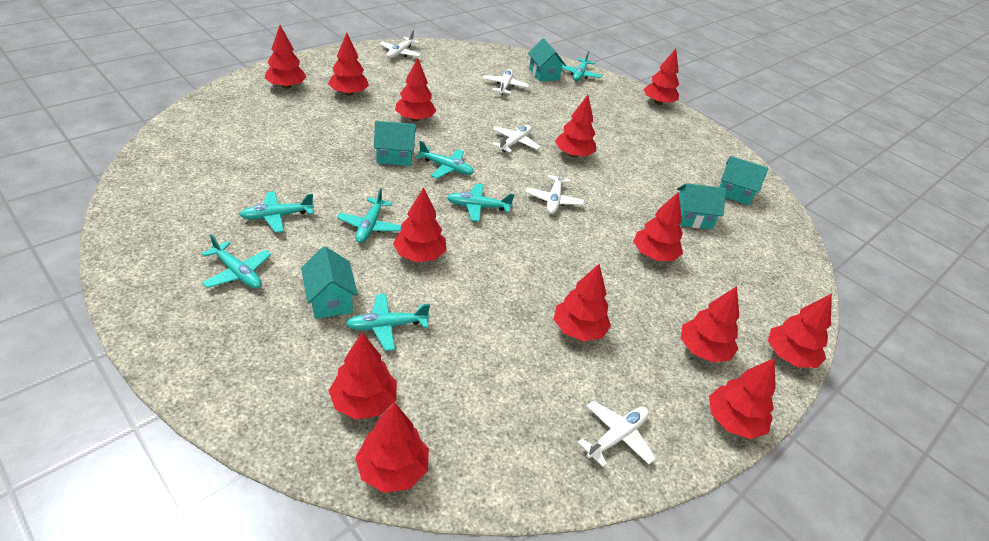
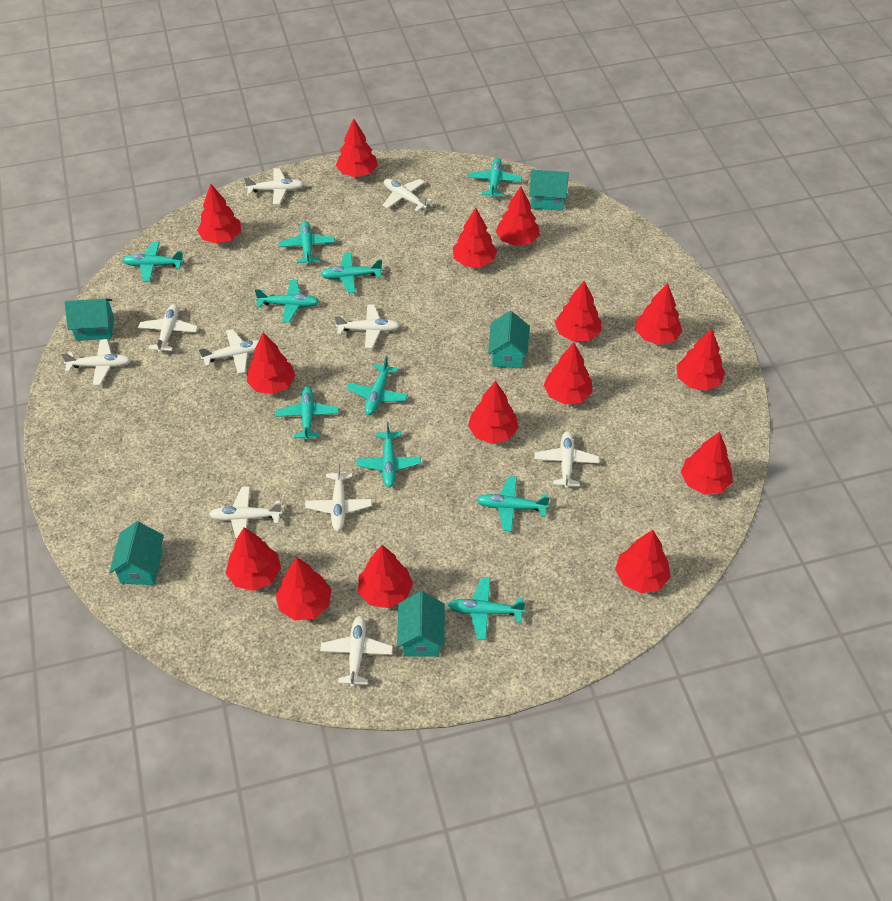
red tree: 13 -> 15
turquoise plane: 7 -> 10
white plane: 5 -> 10

